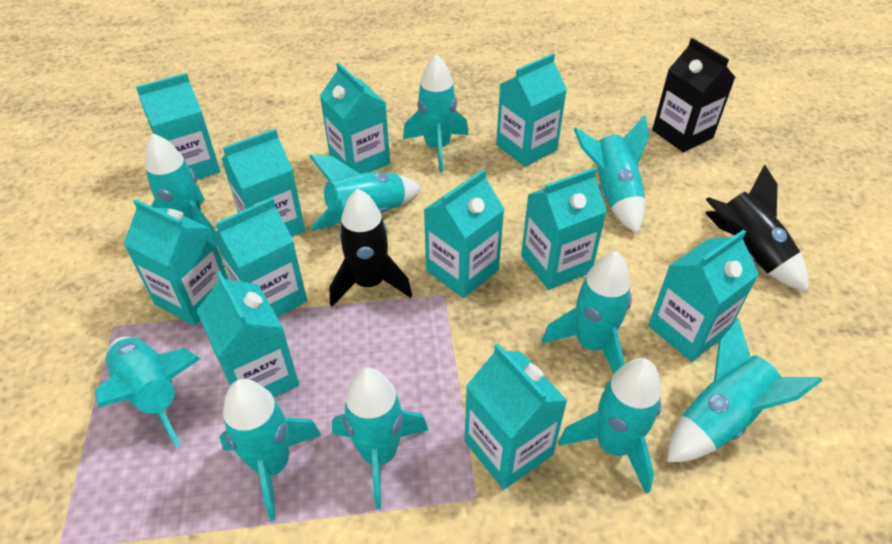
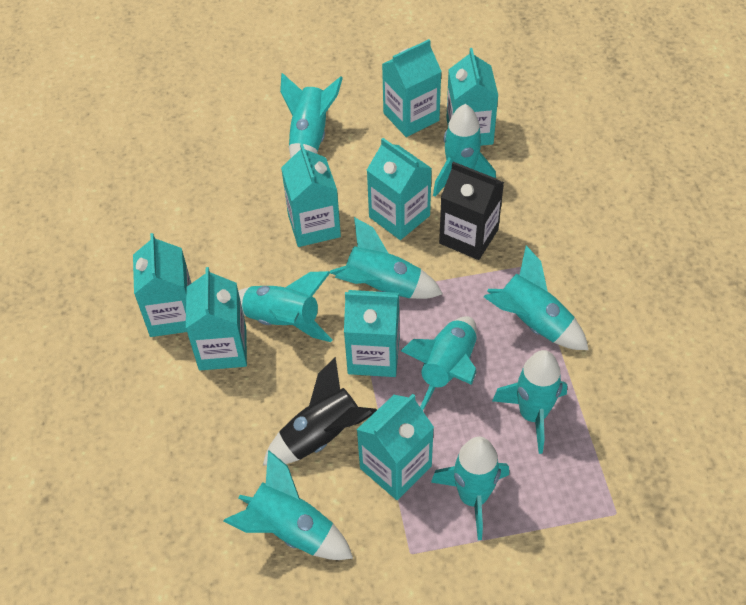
black rocket: 2 -> 1
turquoise carton: 11 -> 8
turquoise rocket: 10 -> 9

